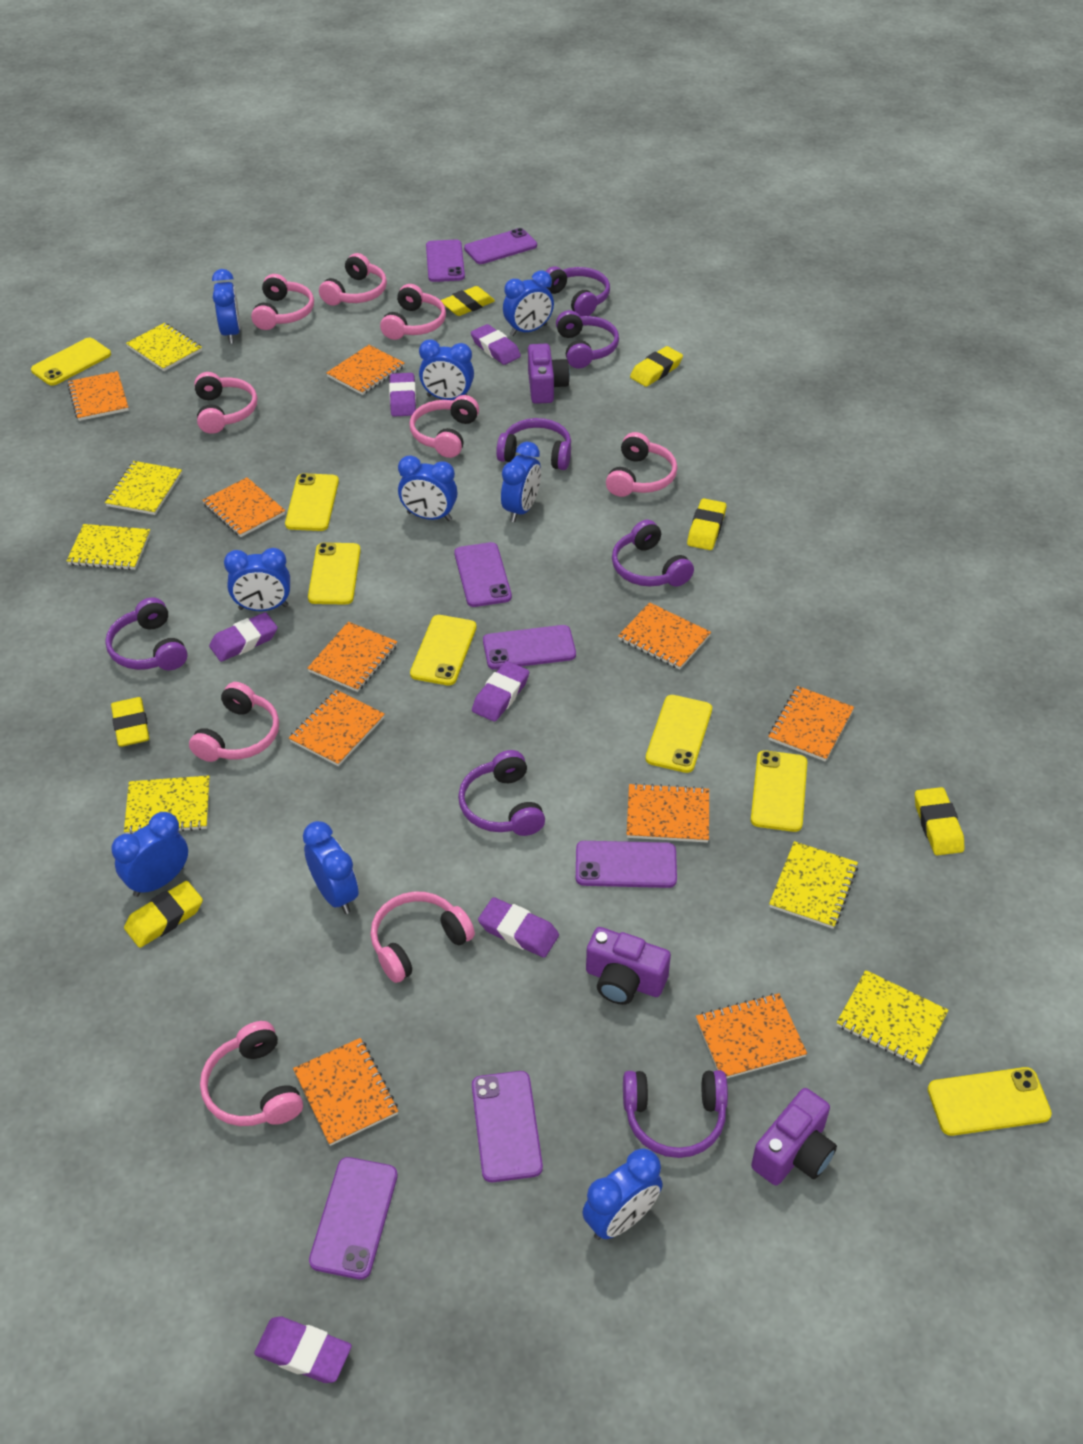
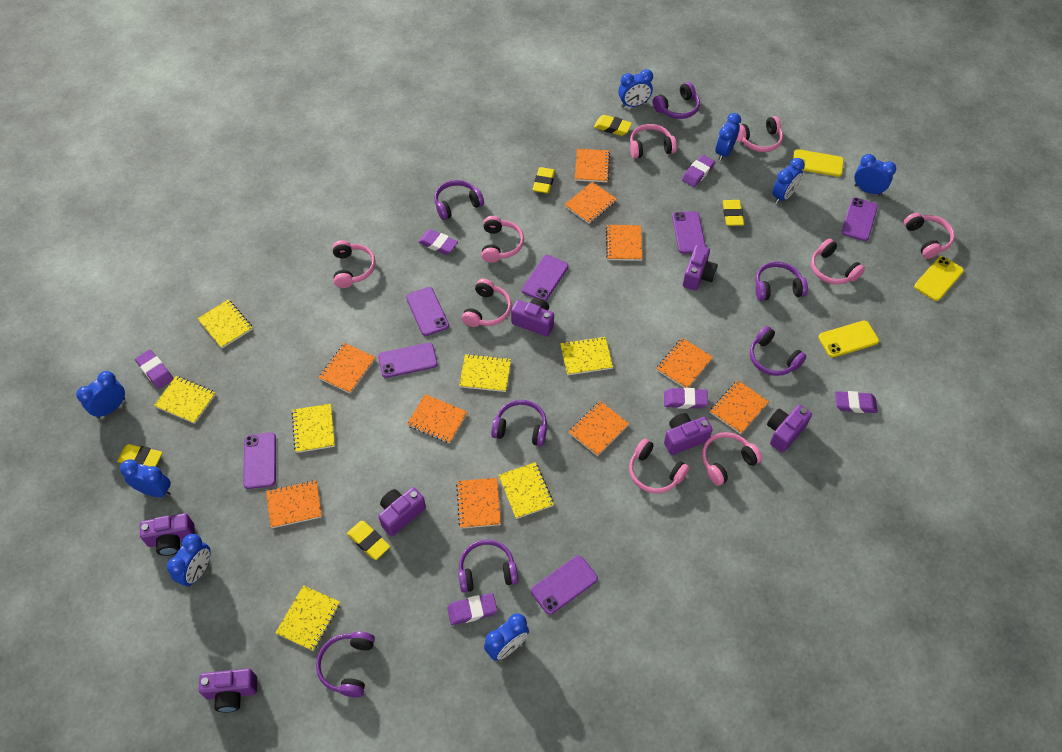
blue clock: 9 -> 8
purple camera: 3 -> 7
yellow eraser: 6 -> 5
yellow notebook: 6 -> 7
yellow phone: 7 -> 3

